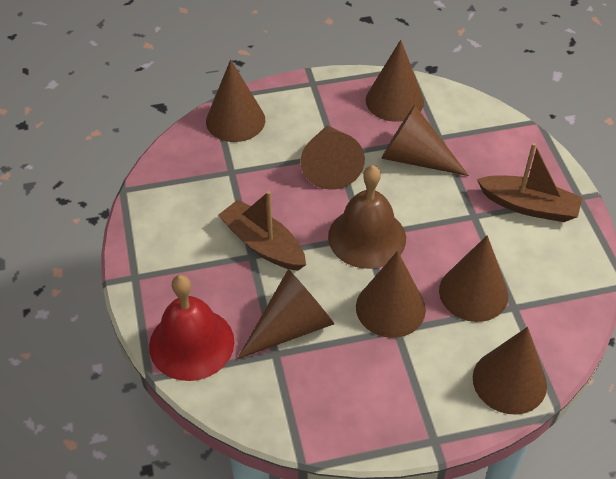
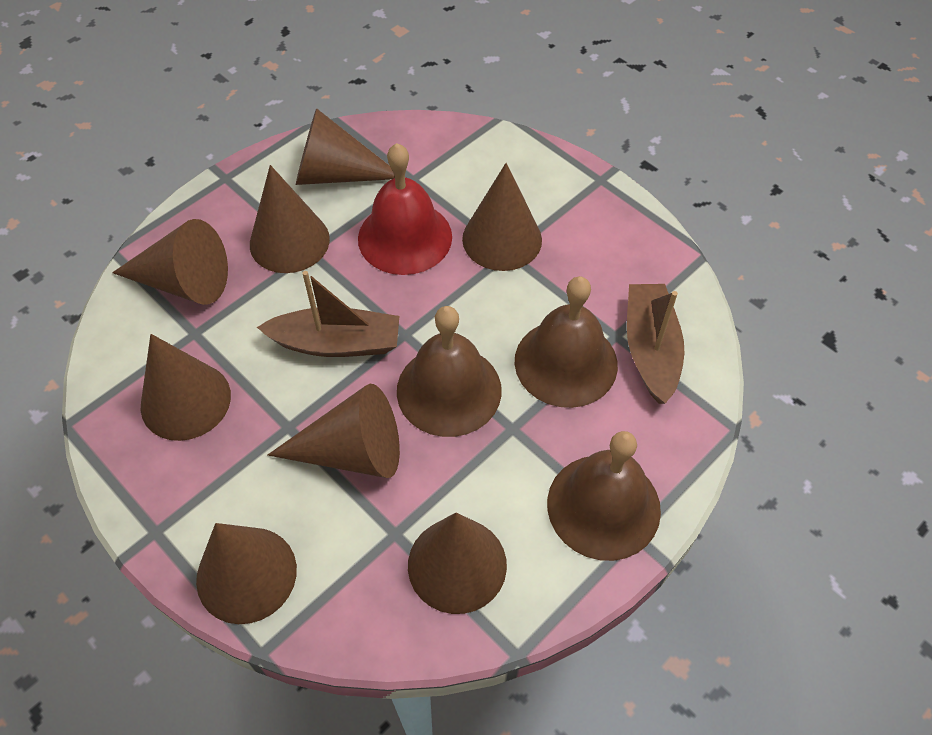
brown bell: 1 -> 3

